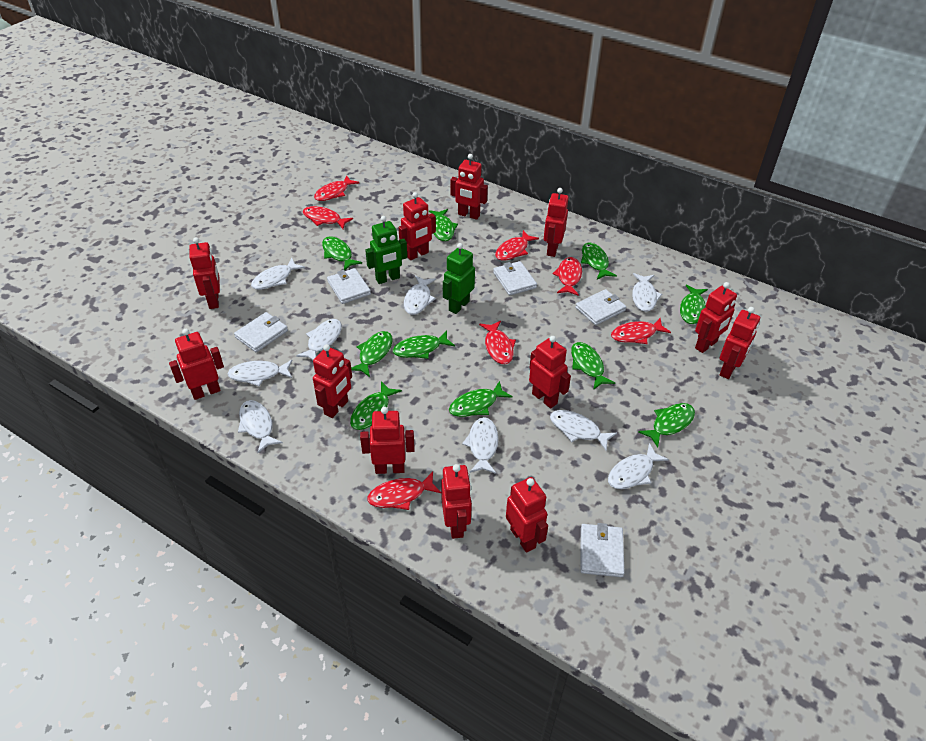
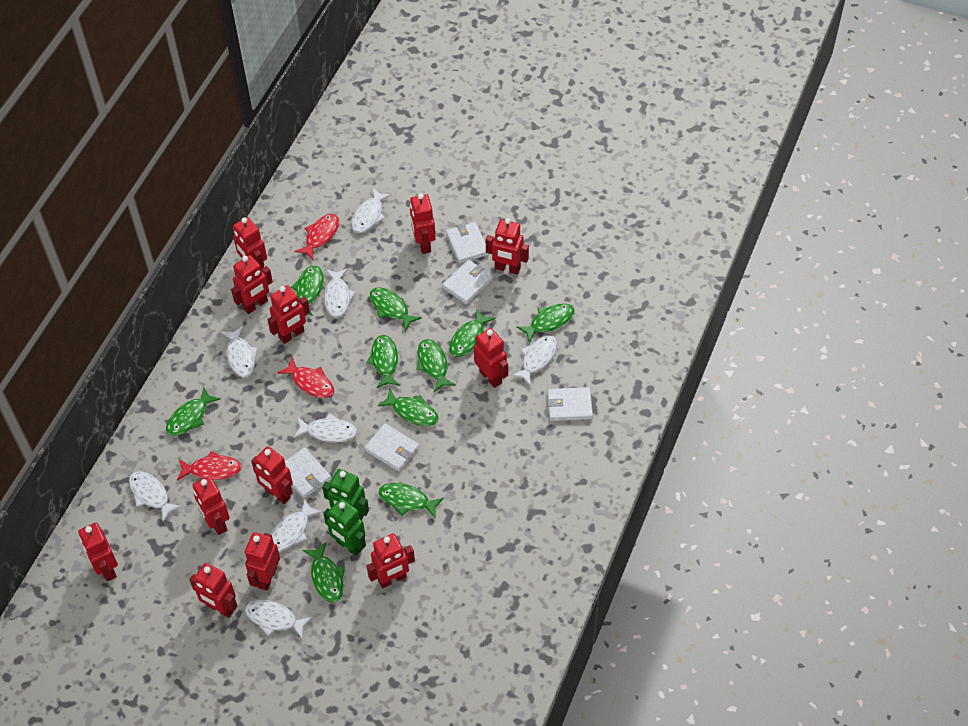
red fish: 7 -> 3
white fish: 9 -> 8

